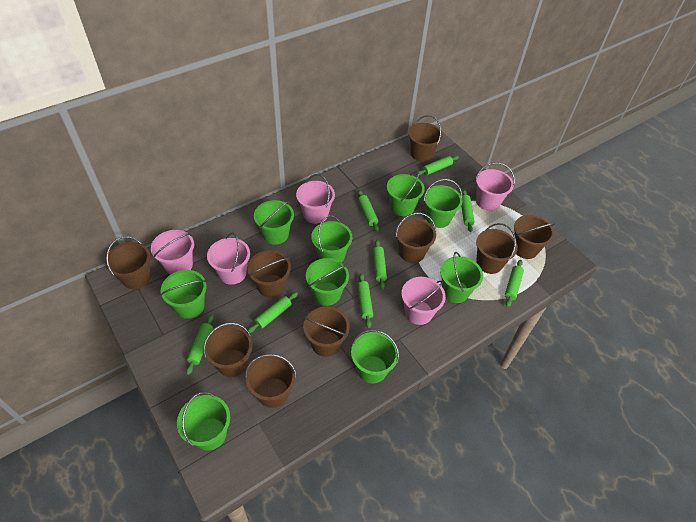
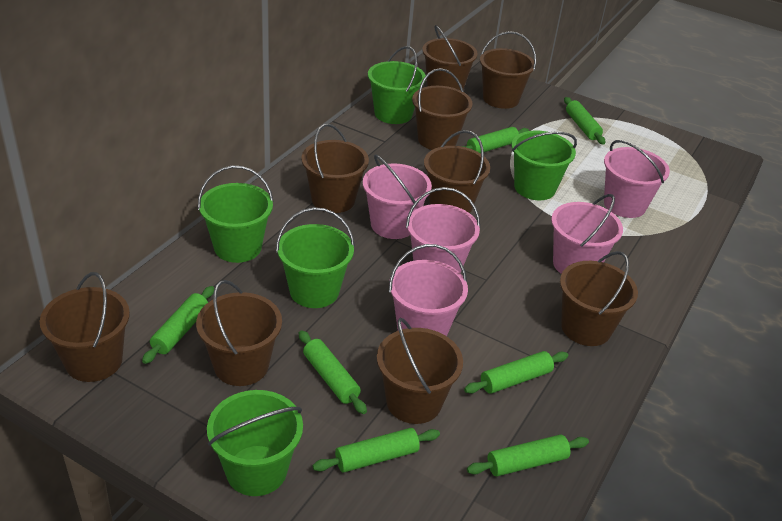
green bucket: 9 -> 5
green rolling pin: 8 -> 7

